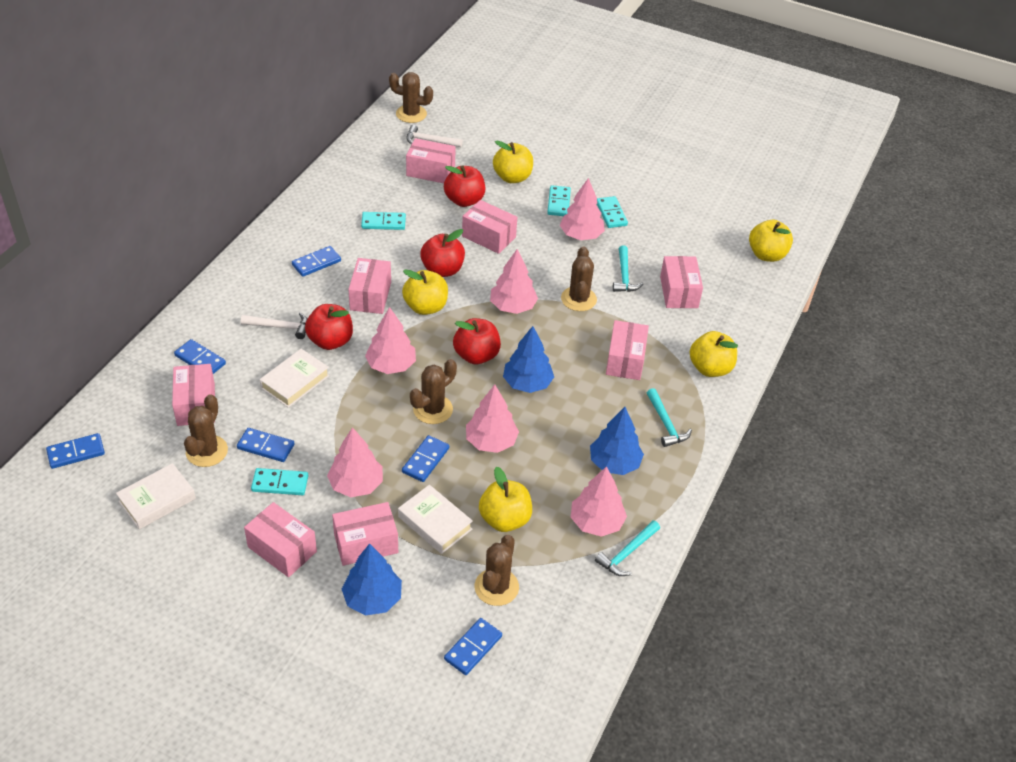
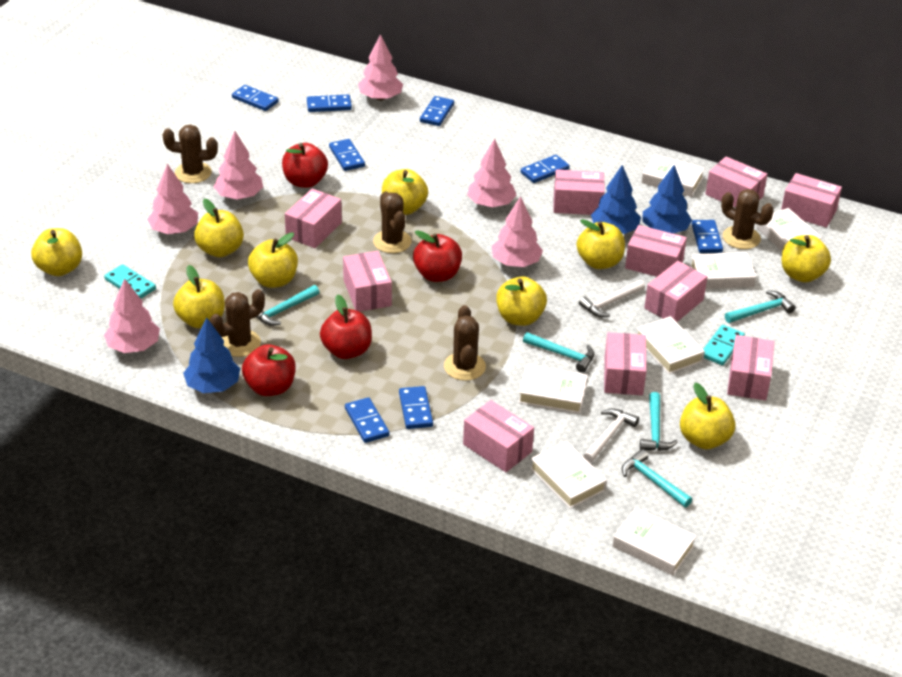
blue domino: 6 -> 8
pink box: 8 -> 10
turquoise domino: 4 -> 2
turquoise hammer: 3 -> 5
white book: 3 -> 7
yellow apple: 5 -> 9

